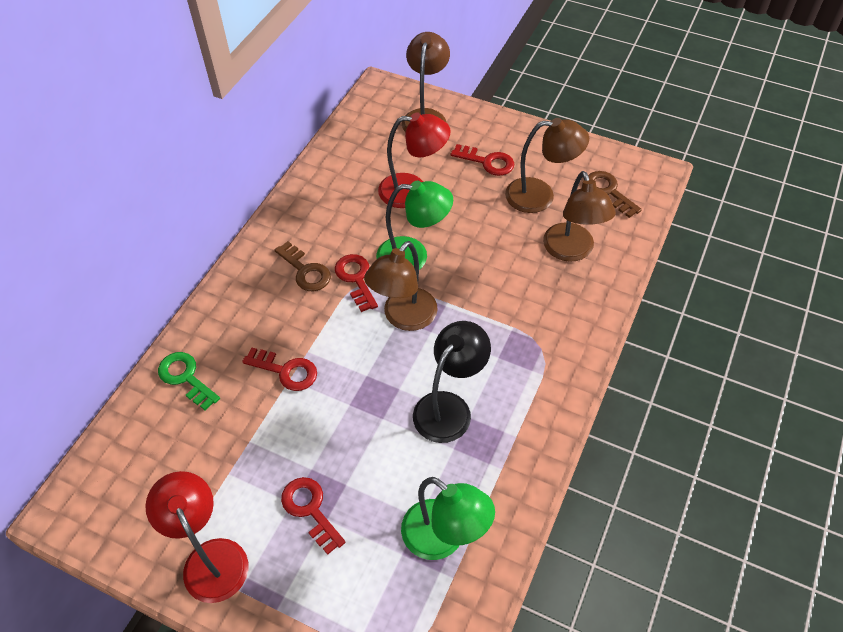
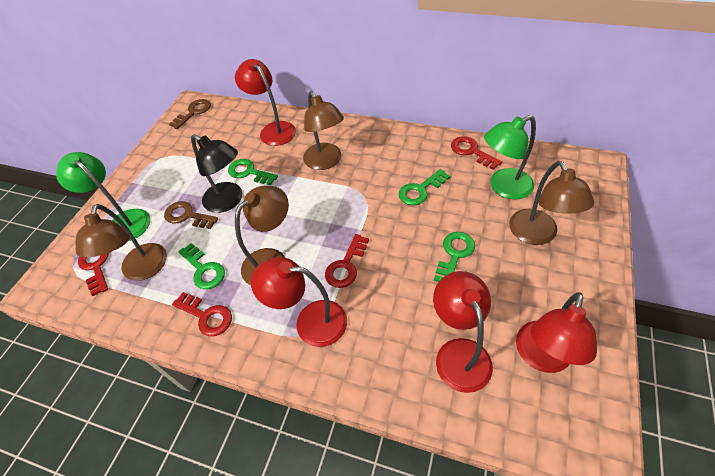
green key: 1 -> 4
red lamp: 2 -> 4

